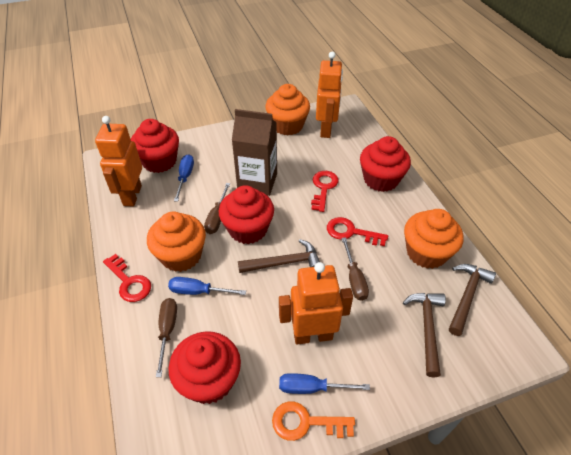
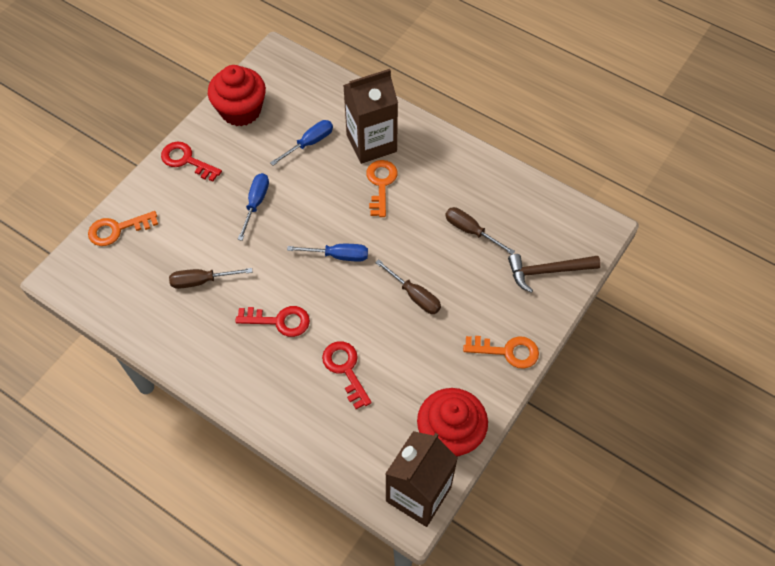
brown carton: 1 -> 2
brown hammer: 3 -> 1
orange cupcake: 3 -> 0
orange key: 1 -> 3
orange robot: 3 -> 0
red cupcake: 4 -> 2

